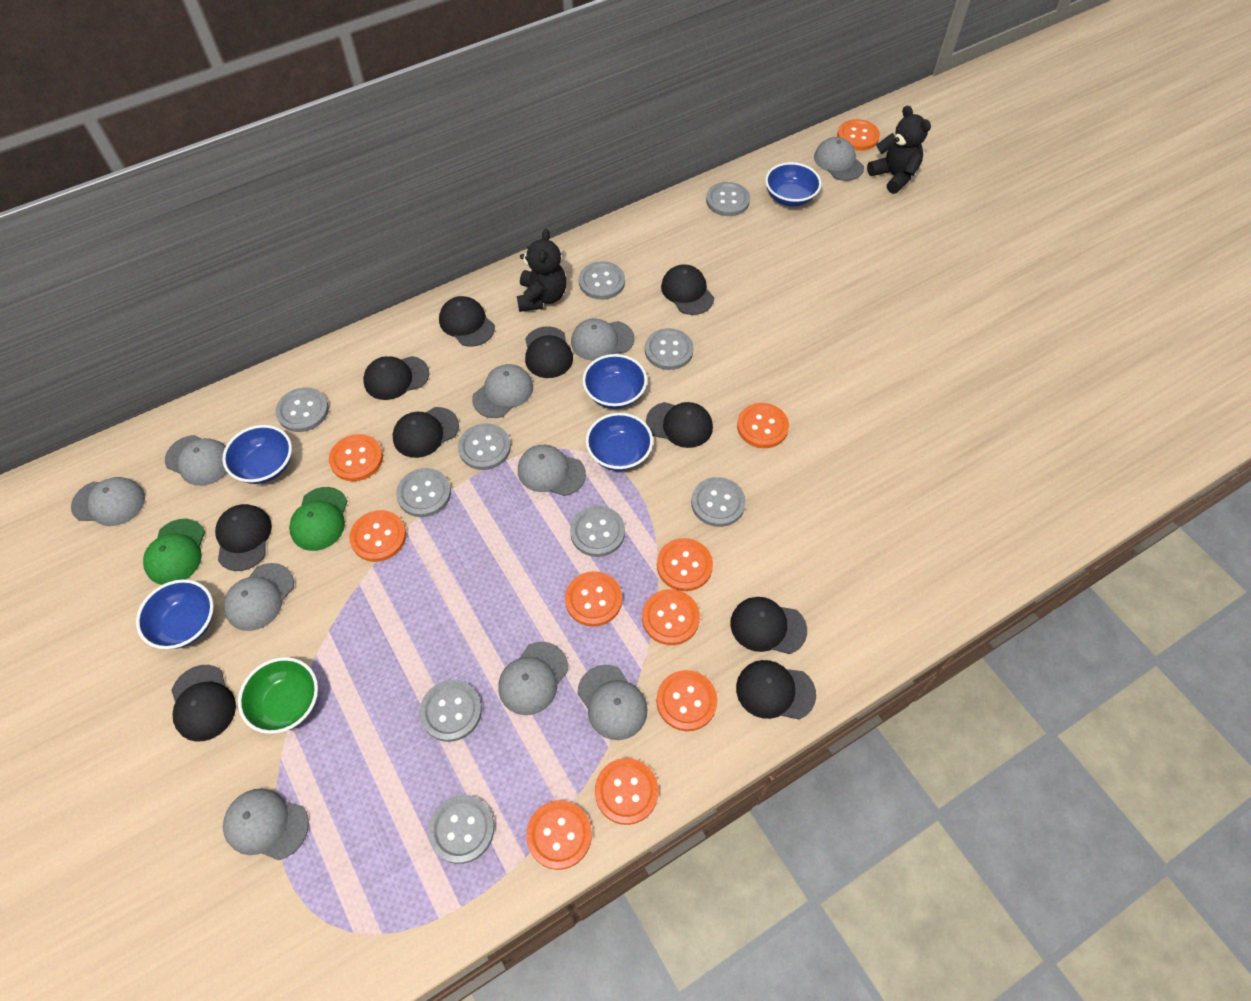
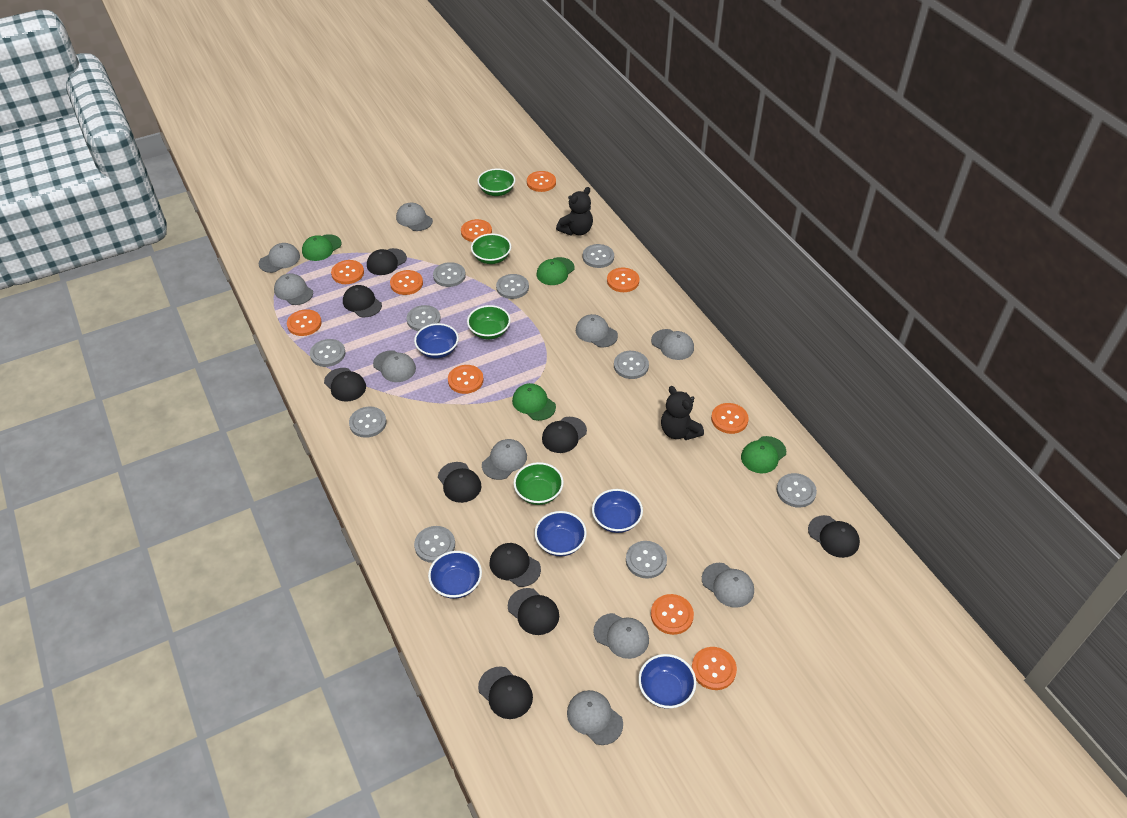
black cap: 10 -> 9
green bowl: 1 -> 4
green cap: 2 -> 4

